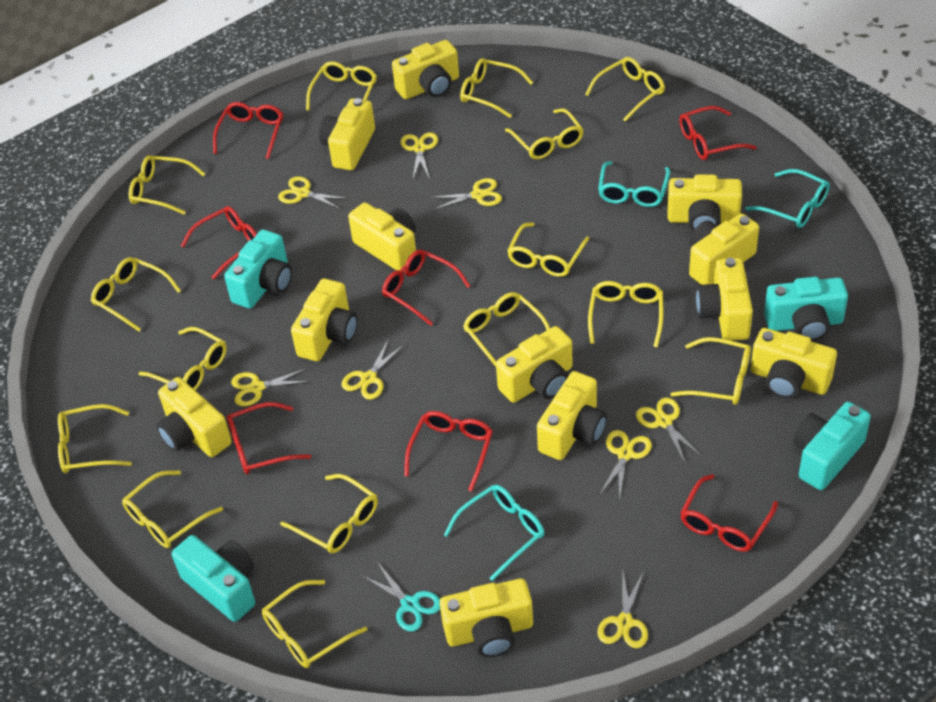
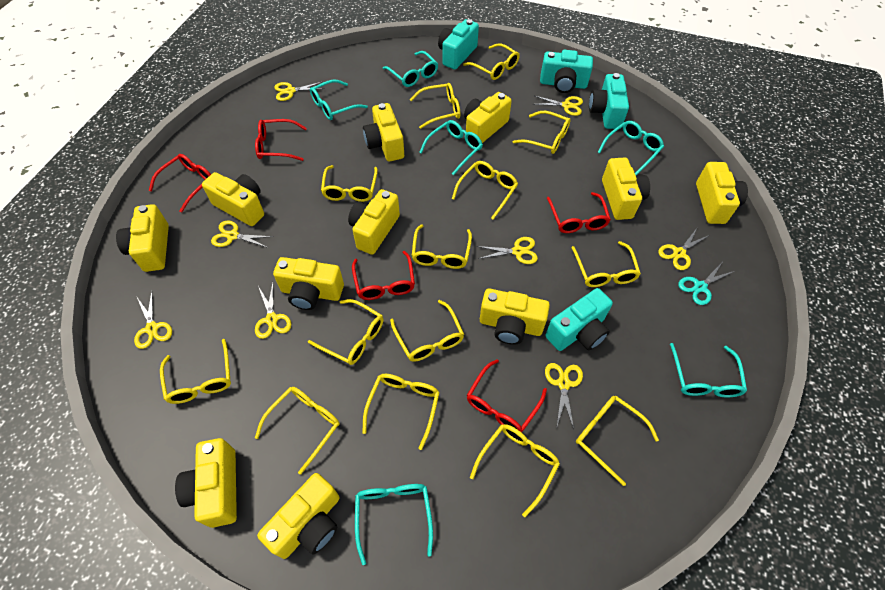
red glasses: 7 -> 5
turquoise glasses: 3 -> 6
yellow camera: 12 -> 11
yellow glasses: 15 -> 14

